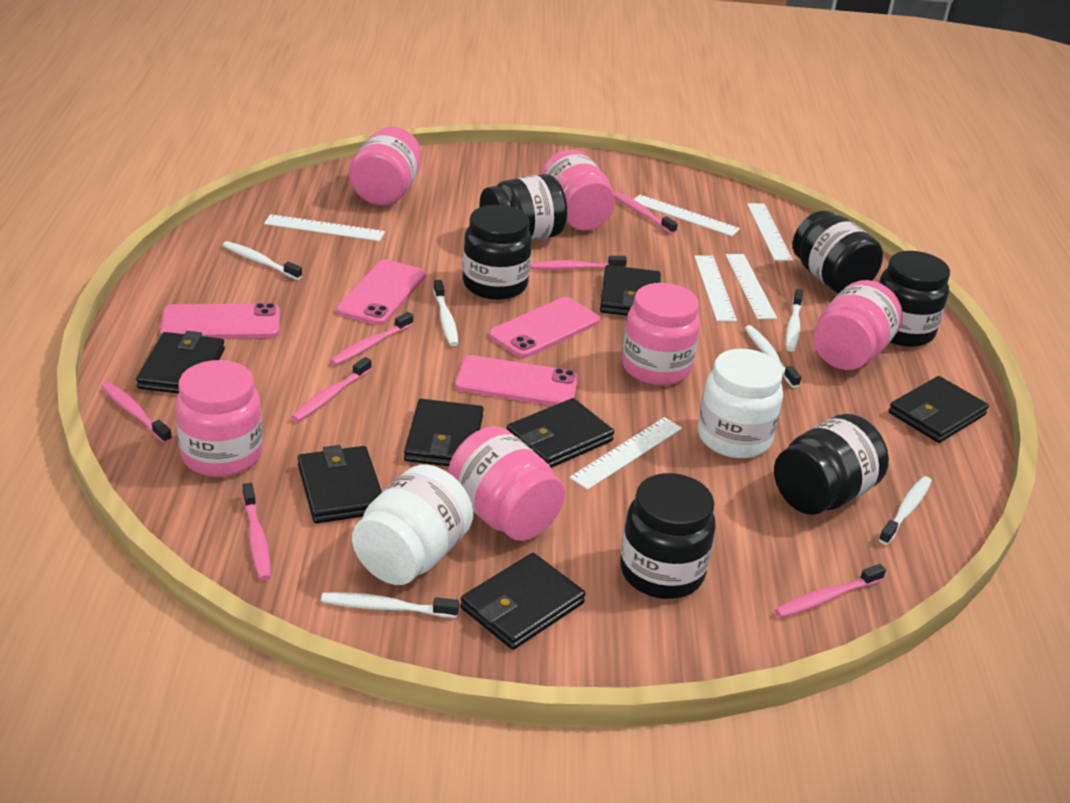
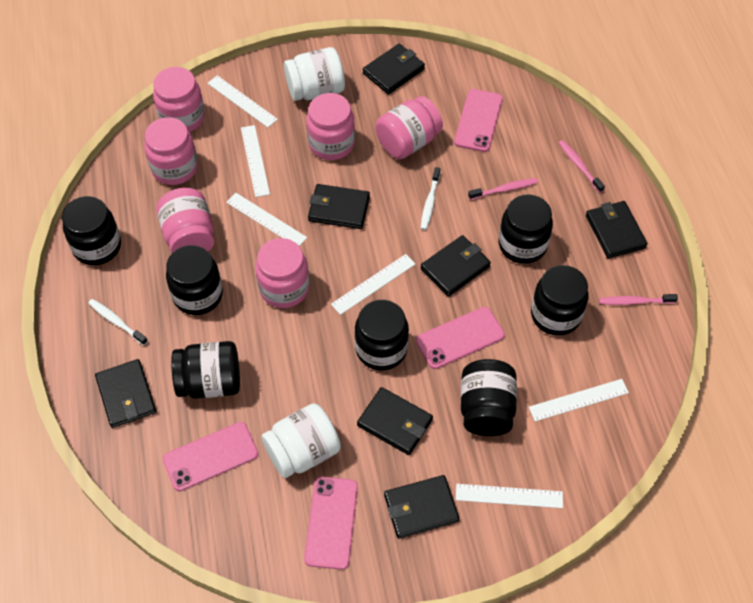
black jar: 6 -> 7
pink toothbrush: 7 -> 3
white toothbrush: 6 -> 2

